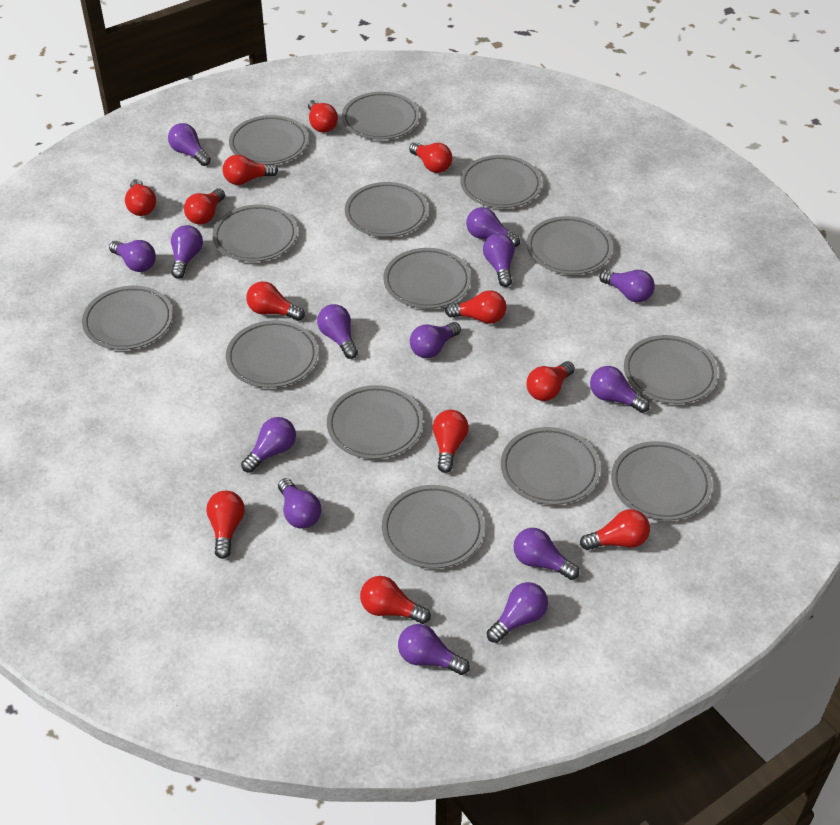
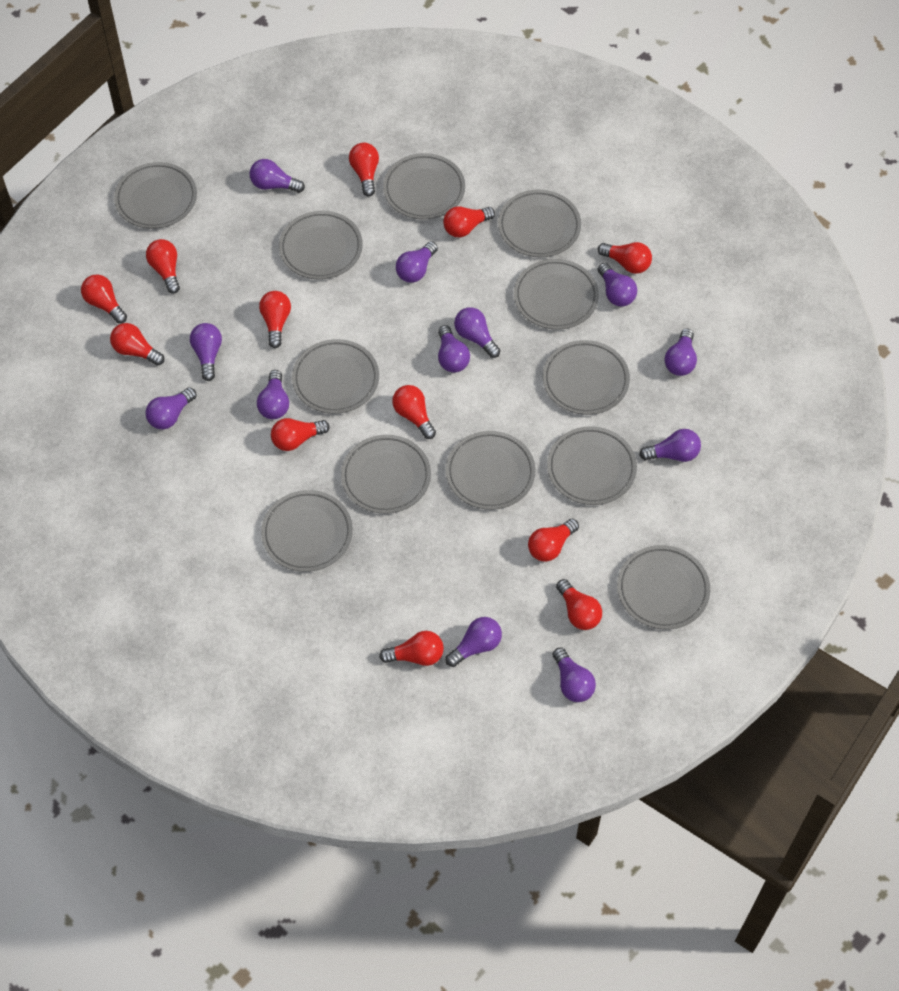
grey plate: 14 -> 12
purple light bulb: 14 -> 12

